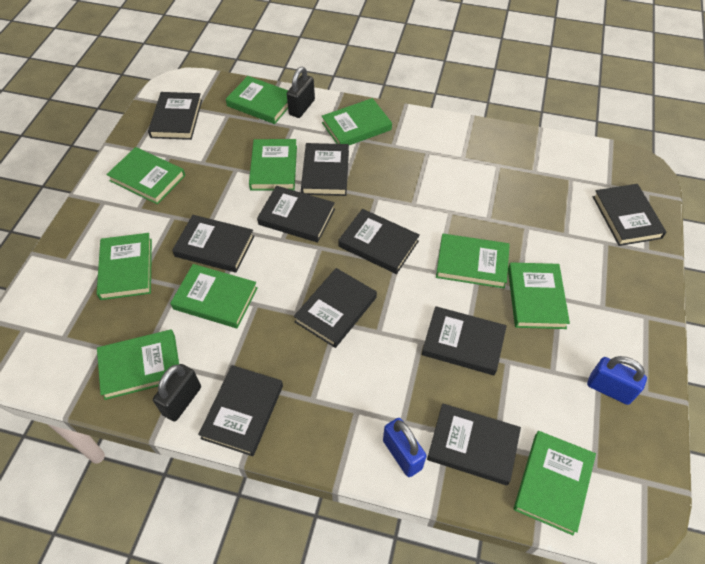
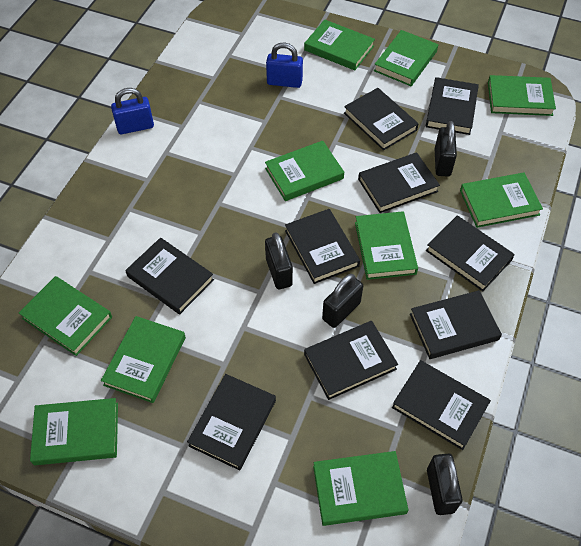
black padlock: 2 -> 4

